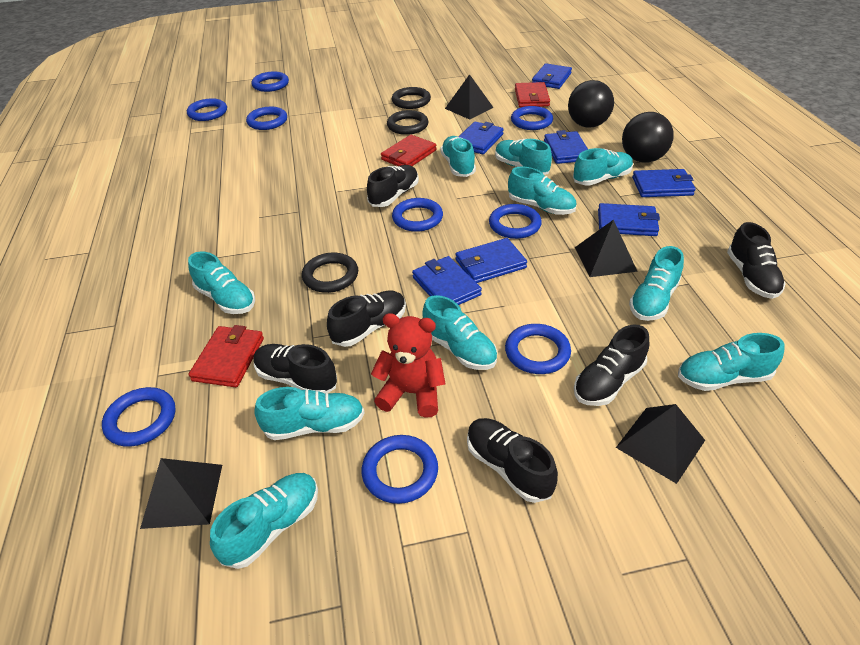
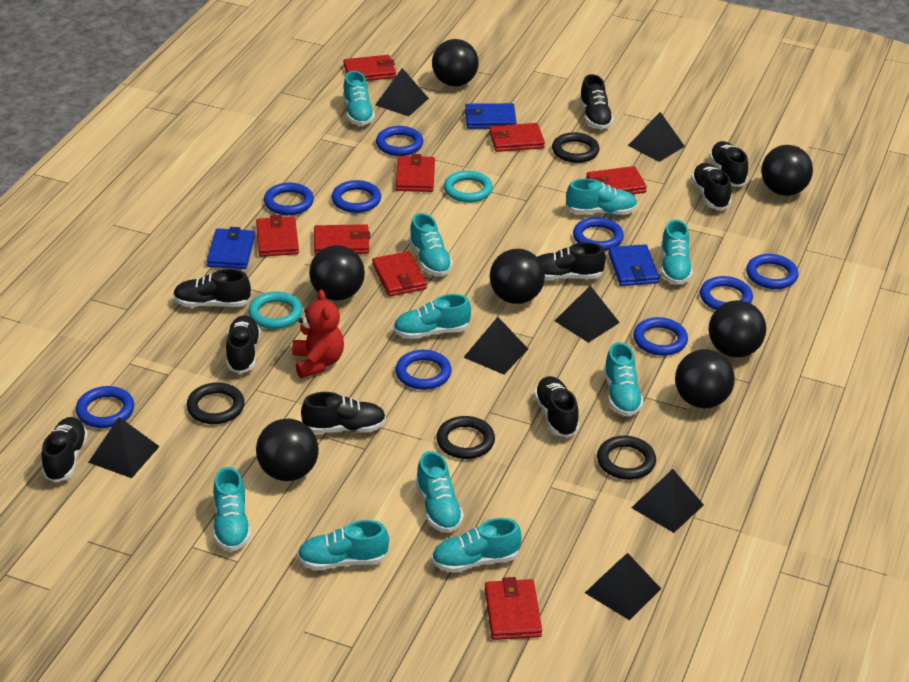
black ball: 2 -> 7
black pyramid: 4 -> 7
black ring: 3 -> 4
black shoe: 6 -> 9
blue wallet: 7 -> 3
red wallet: 3 -> 8
turquoise ring: 0 -> 2

